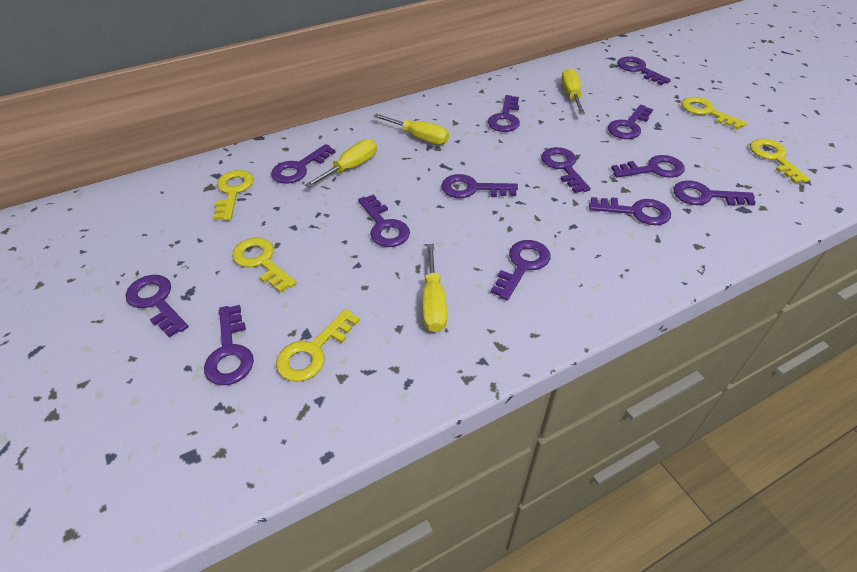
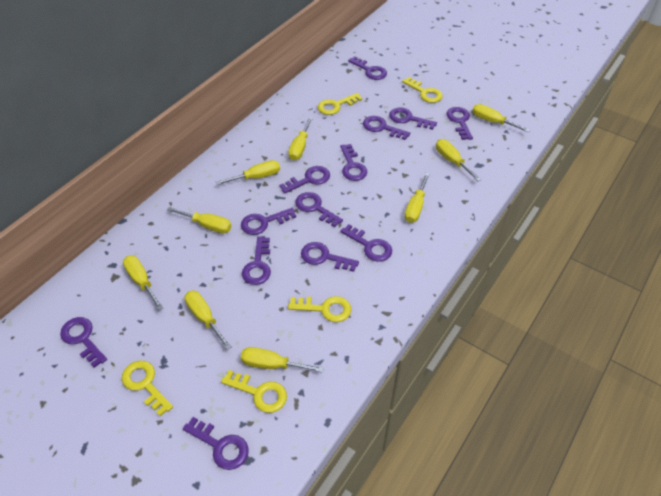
yellow screwdriver: 4 -> 9

